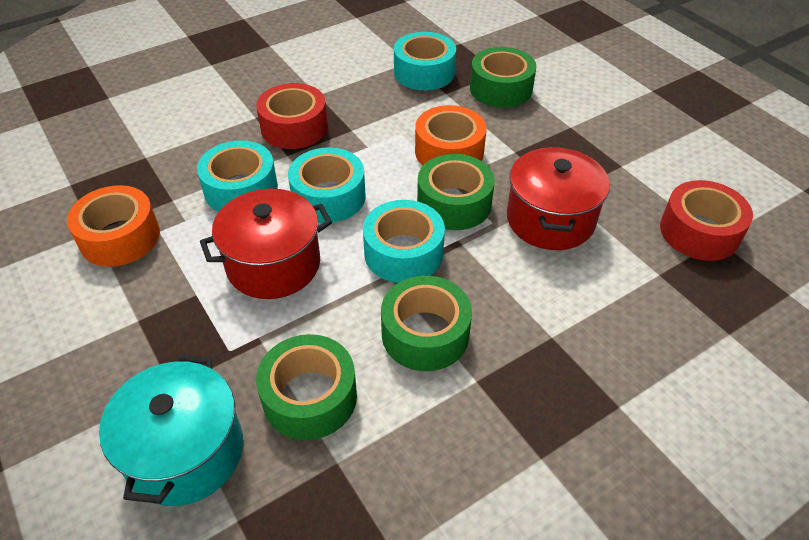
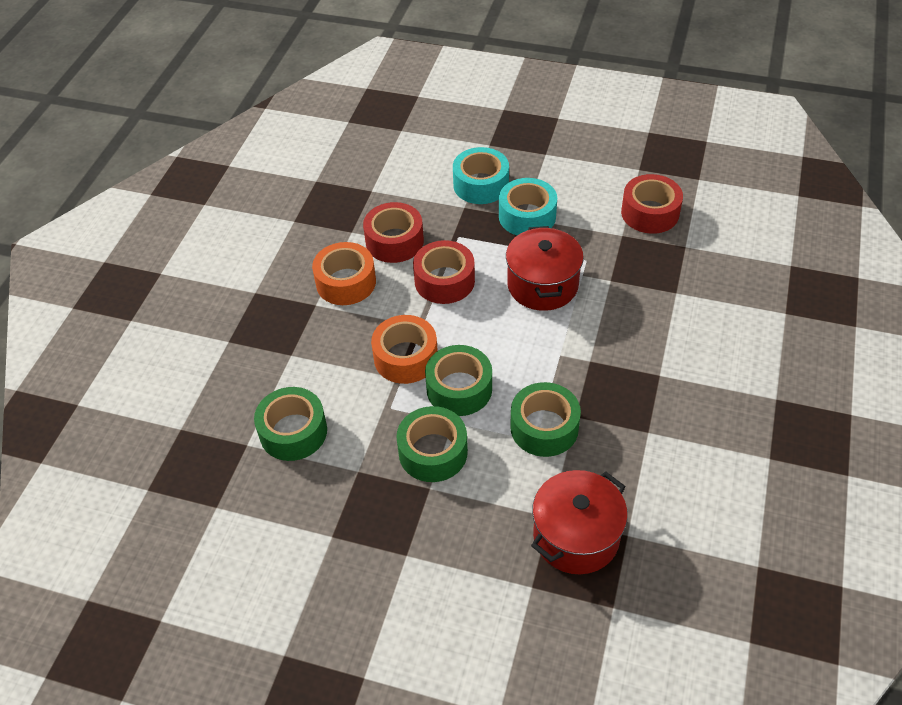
red tape: 2 -> 3
turquoise pot: 1 -> 0
turquoise tape: 4 -> 2

